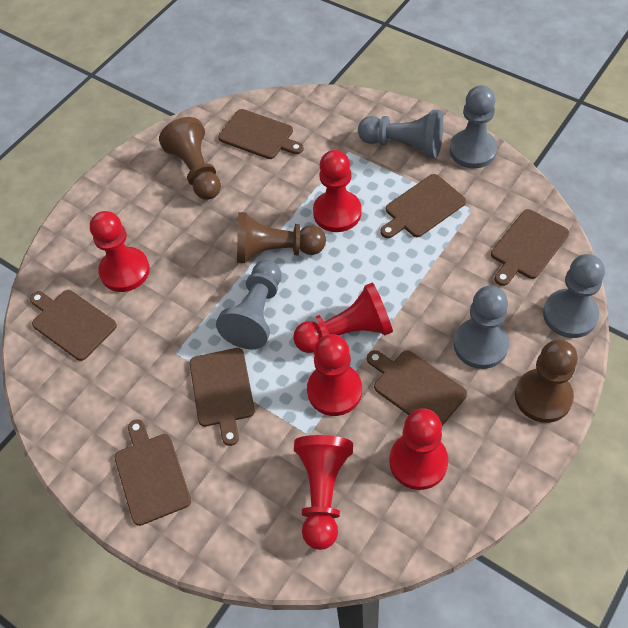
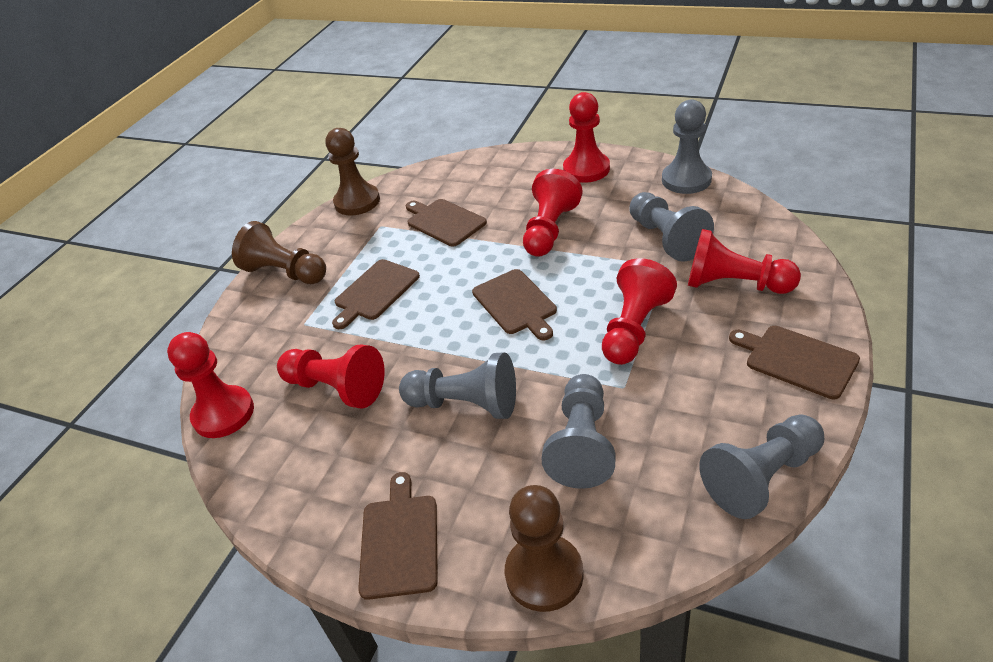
brown cutting board: 7 -> 5

